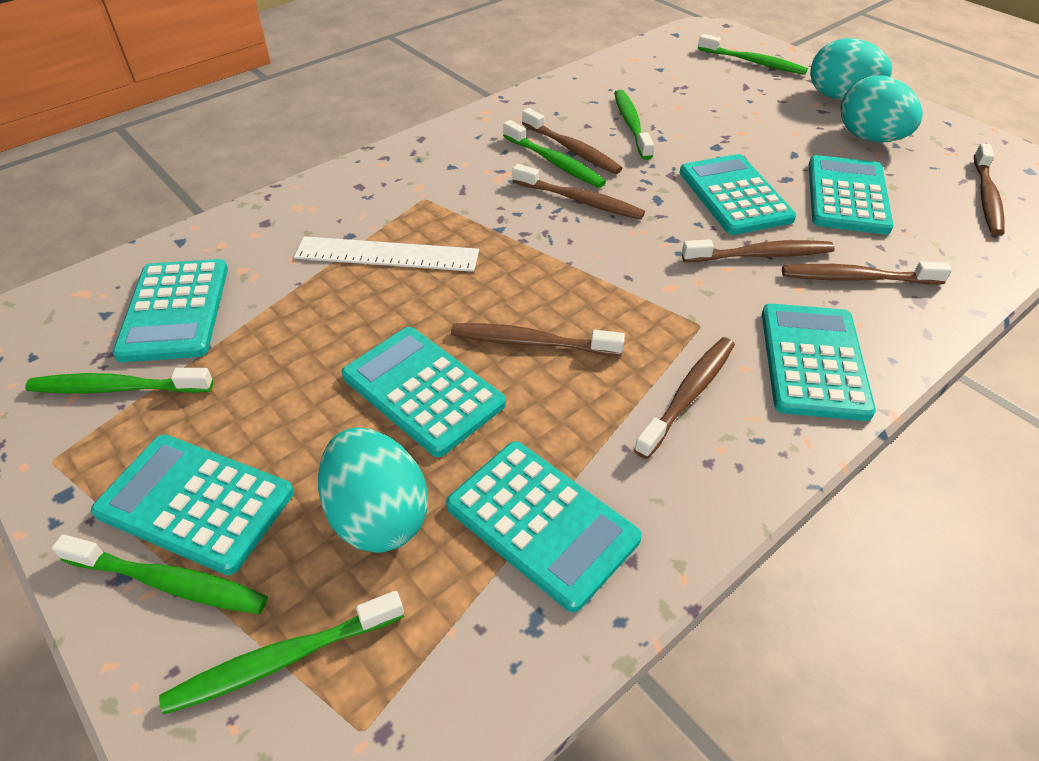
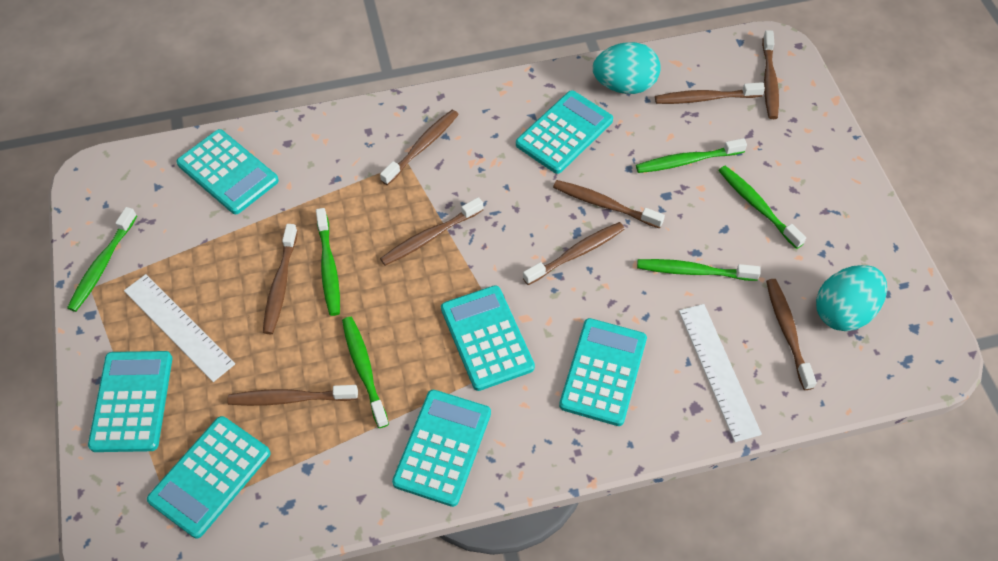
brown toothbrush: 7 -> 9
turquoise egg: 3 -> 2
white ruler: 1 -> 2

